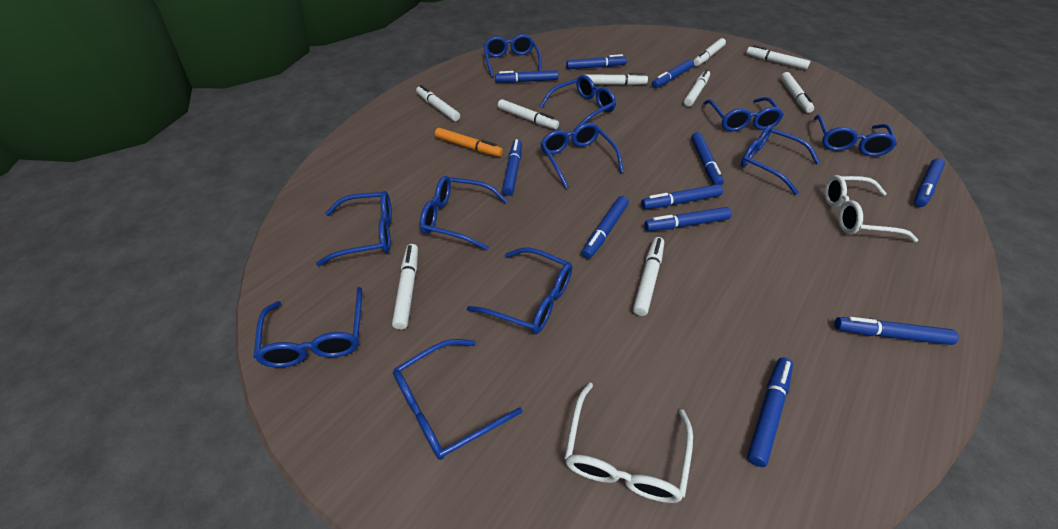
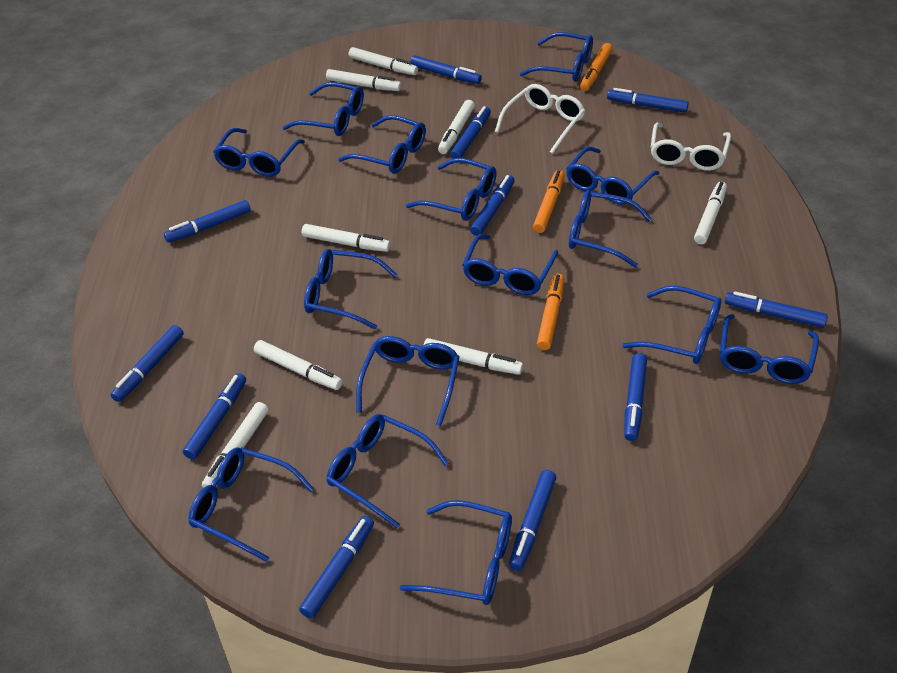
blue glasses: 11 -> 15
orange marker: 1 -> 3
white marker: 9 -> 8

